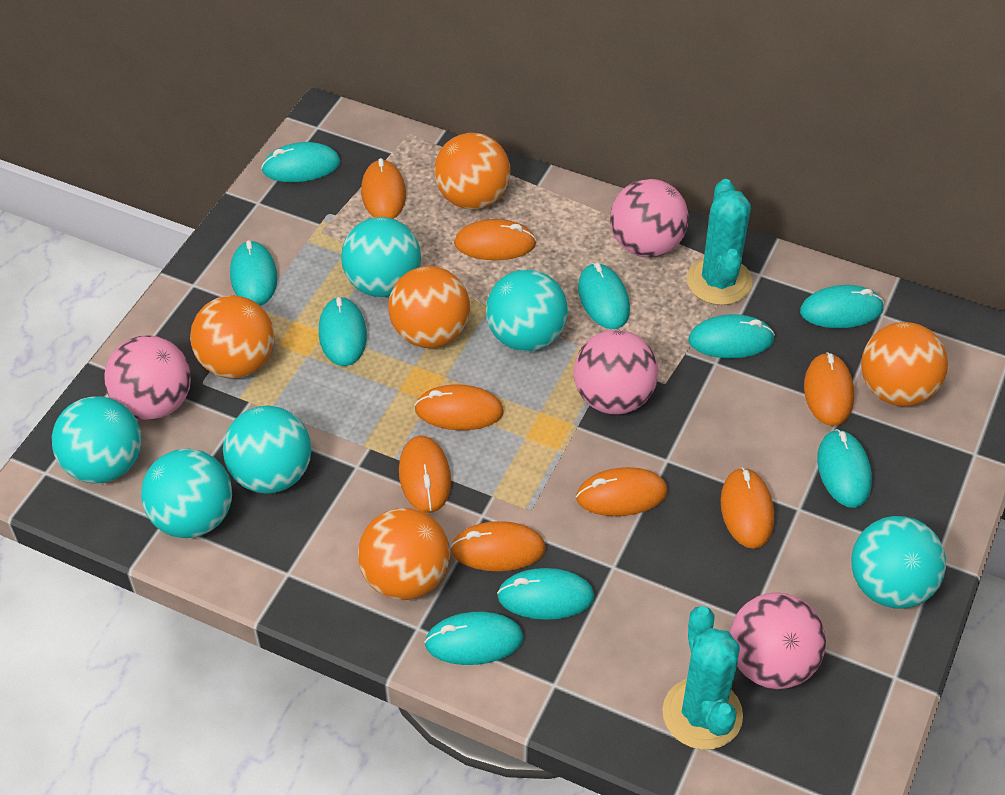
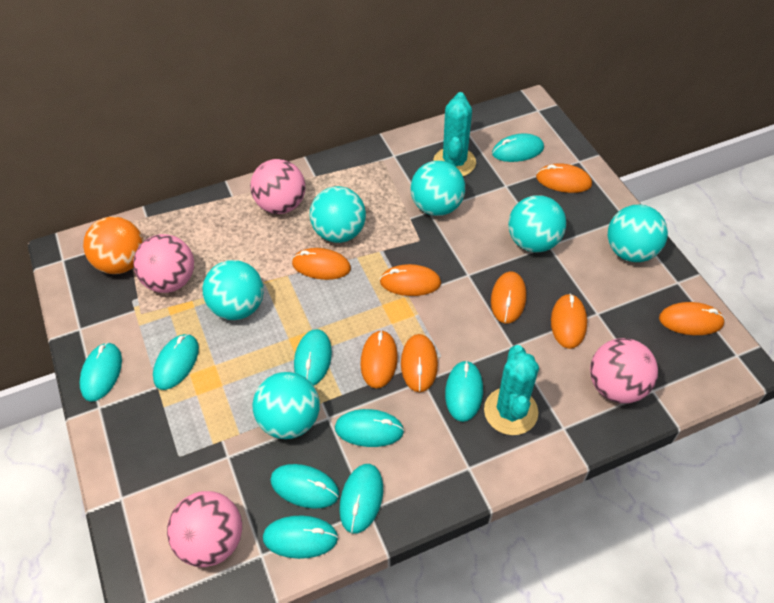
orange ball: 5 -> 1

